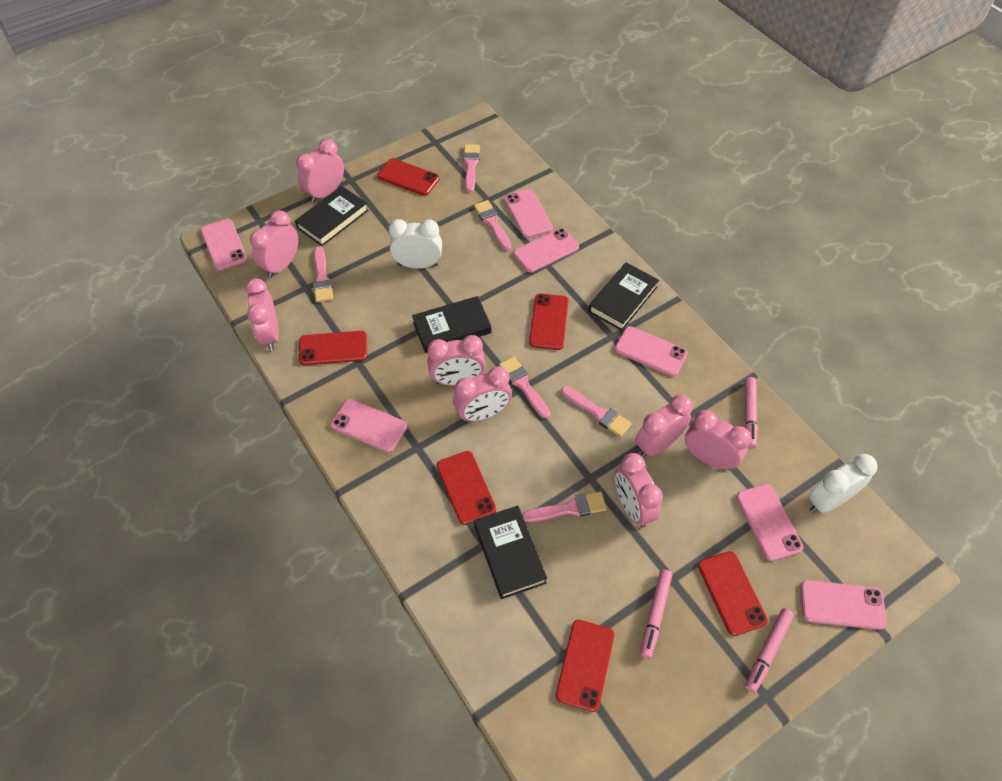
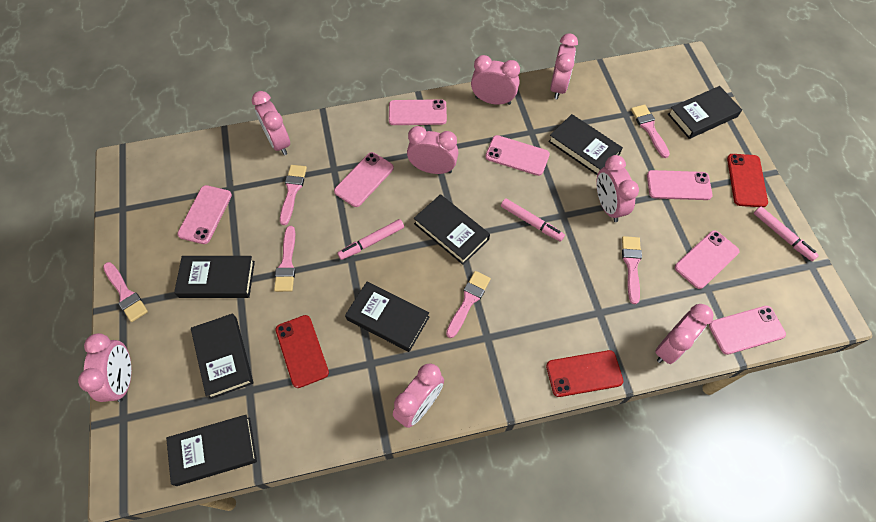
black book: 4 -> 7
red phone: 6 -> 3
white clock: 2 -> 0

